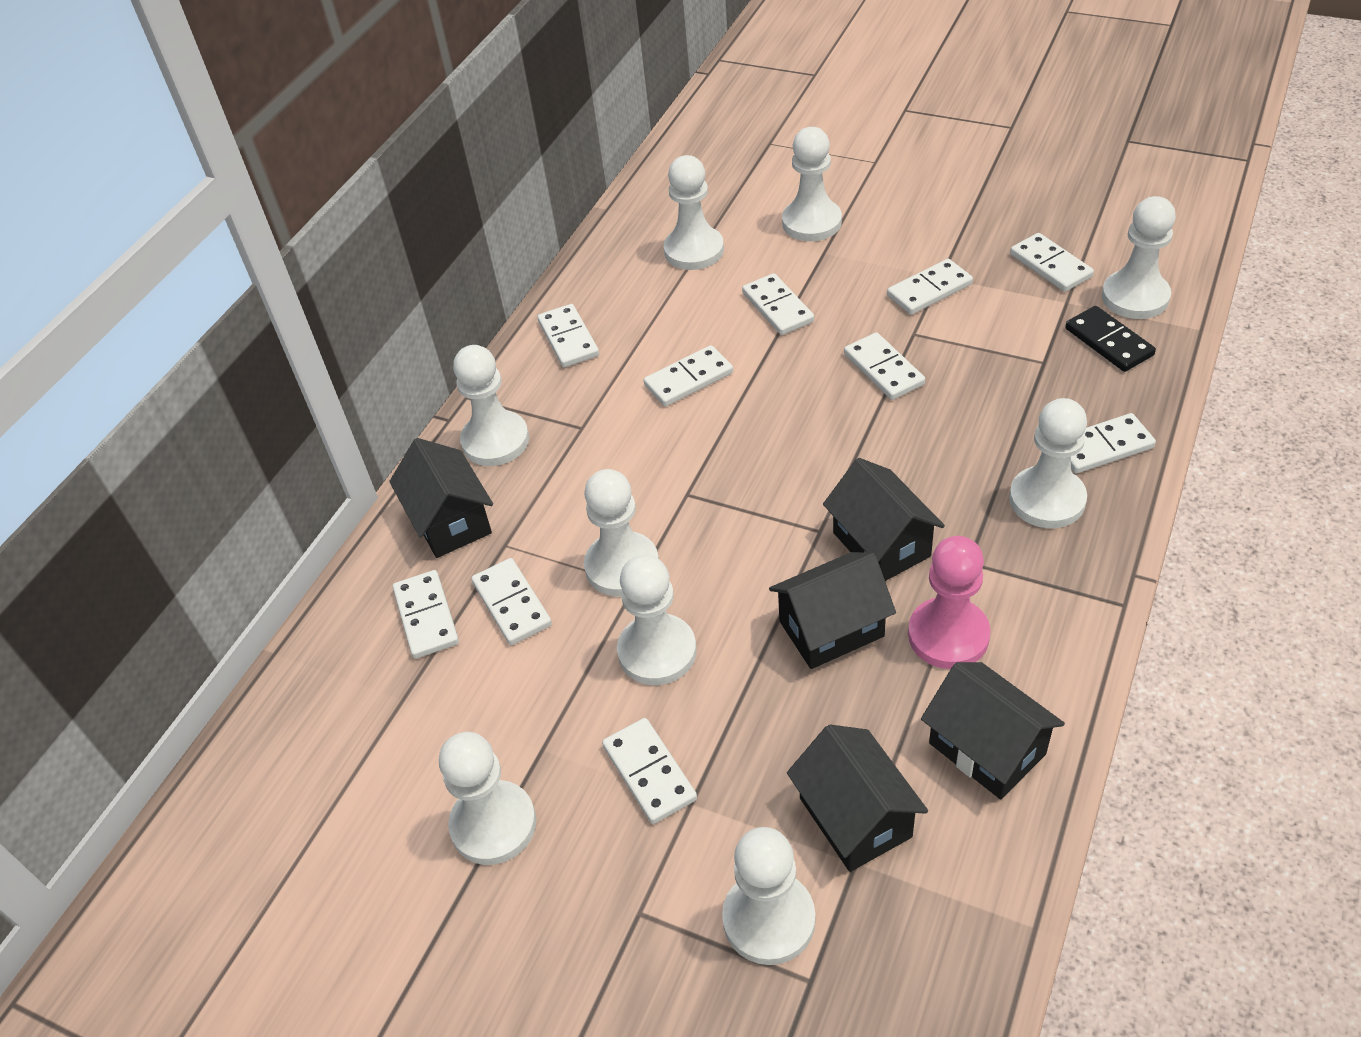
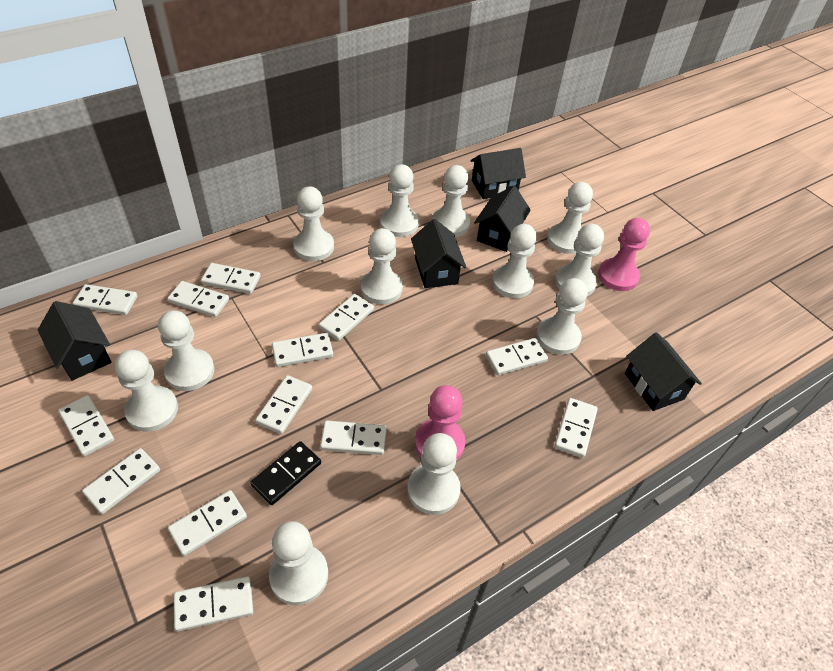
pink pawn: 1 -> 2
white domino: 10 -> 13
white pawn: 9 -> 12

